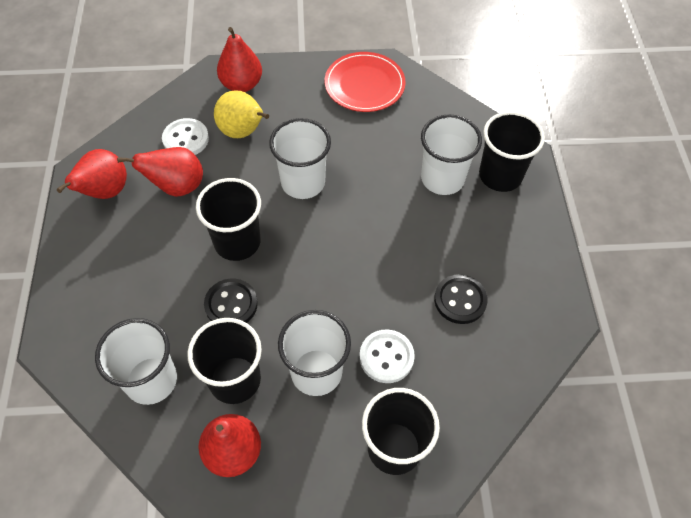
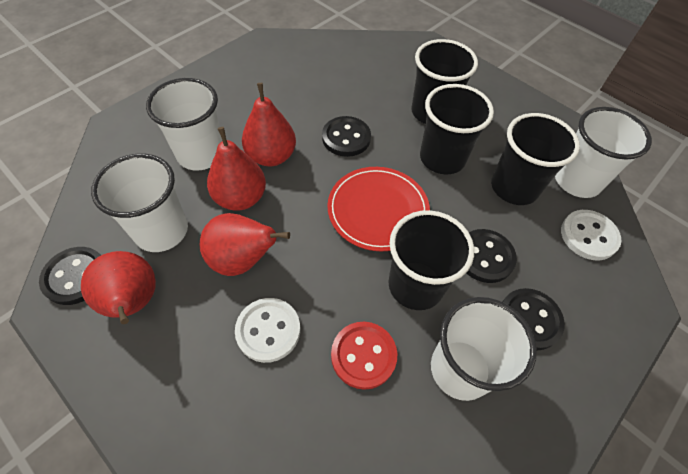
black button: 2 -> 4
red button: 0 -> 1
yellow pear: 1 -> 0

